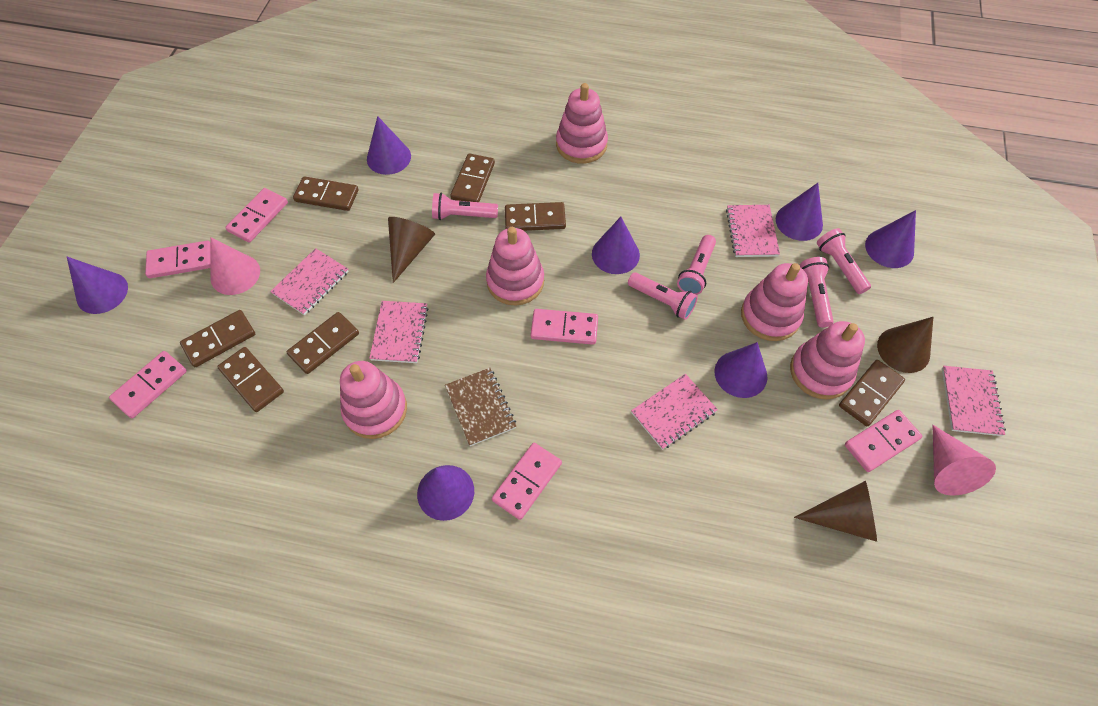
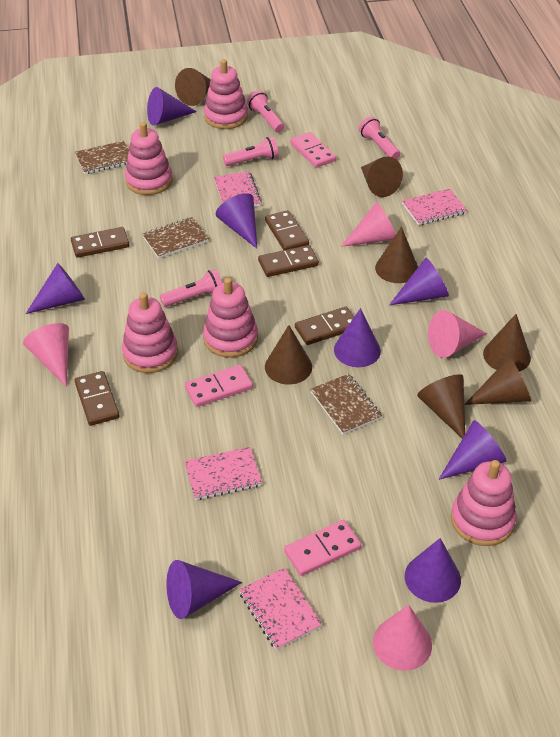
brown cone: 3 -> 7
brown domino: 7 -> 5
brown notebook: 1 -> 3
pink cone: 2 -> 4
pink domino: 6 -> 3
pink flashlight: 5 -> 4
pink notebook: 5 -> 4
purple cone: 7 -> 8

